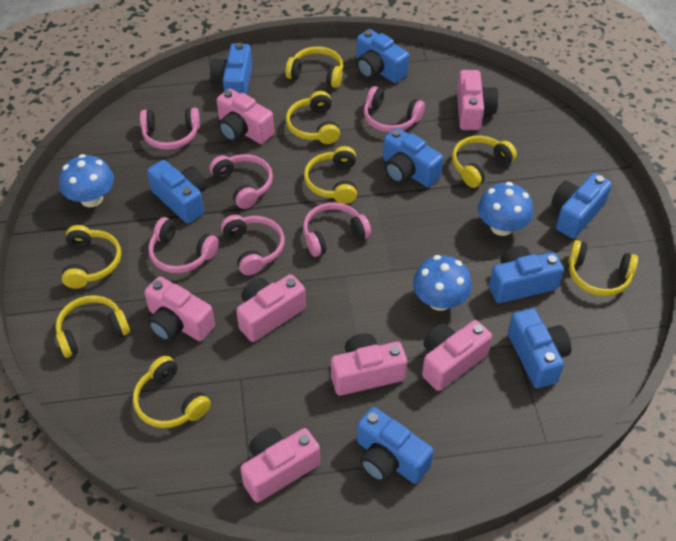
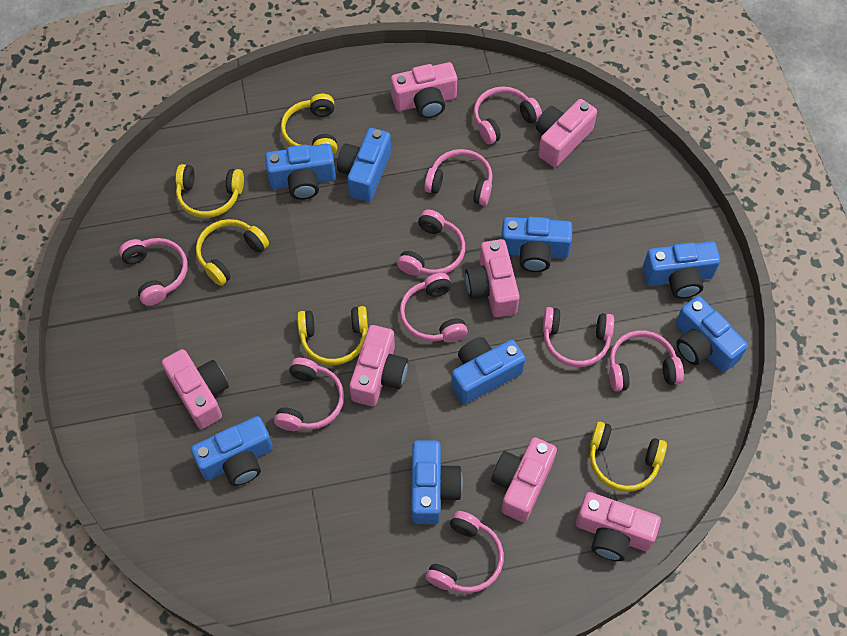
blue mushroom: 3 -> 0
pink headphones: 6 -> 9
yellow headphones: 8 -> 5

